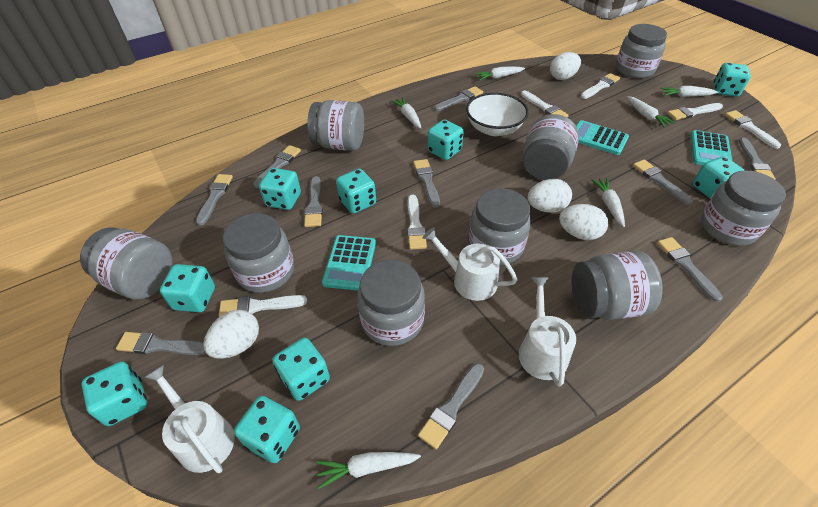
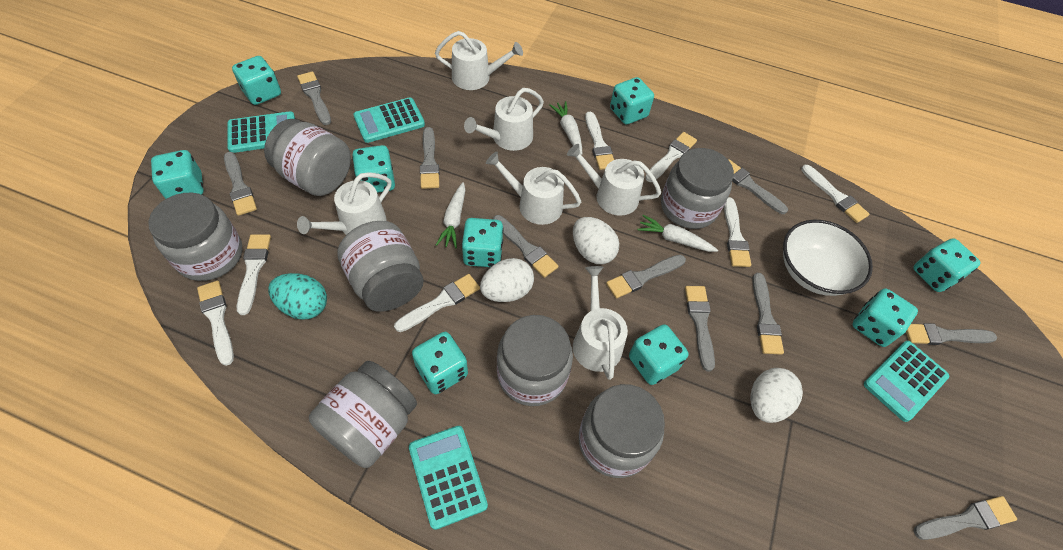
grey jar: 9 -> 7
turquoise calculator: 3 -> 4
turquoise egg: 0 -> 1
white brush: 6 -> 7
white carrot: 6 -> 3
white egg: 4 -> 3
white watering can: 3 -> 6

